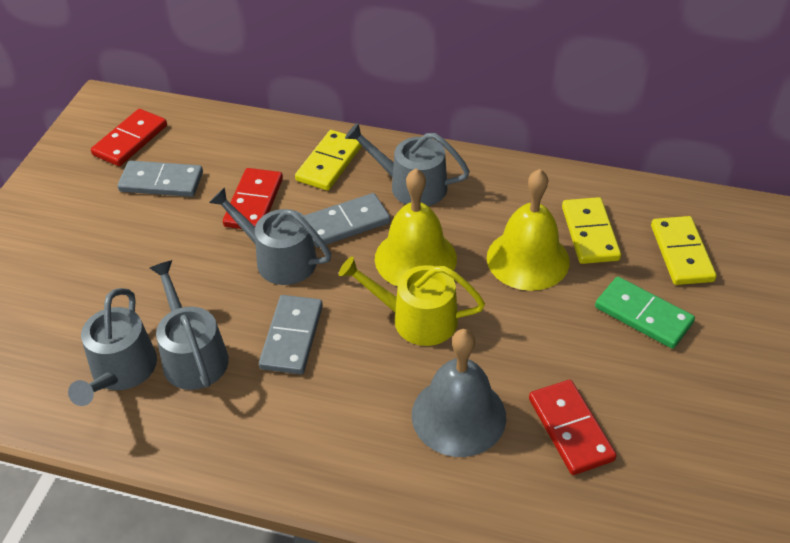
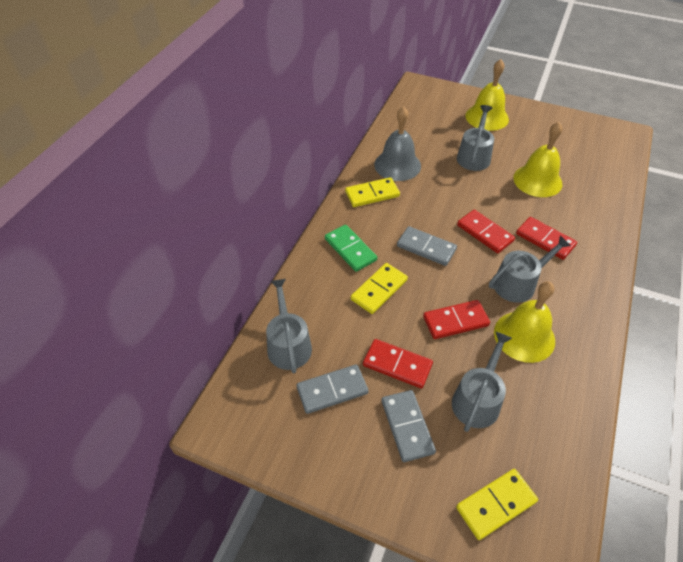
red domino: 3 -> 4
yellow bell: 2 -> 3
yellow watering can: 1 -> 0

